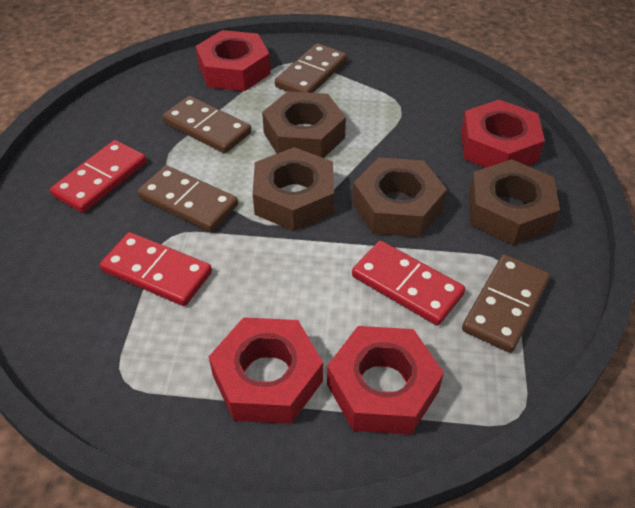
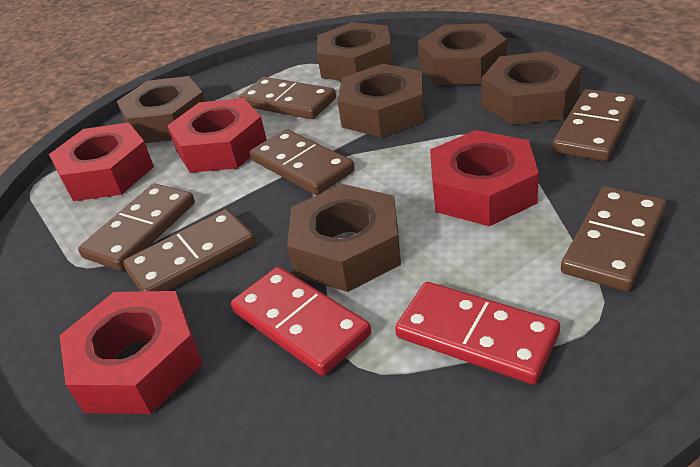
brown domino: 4 -> 6
brown nut: 4 -> 6
red domino: 3 -> 2

